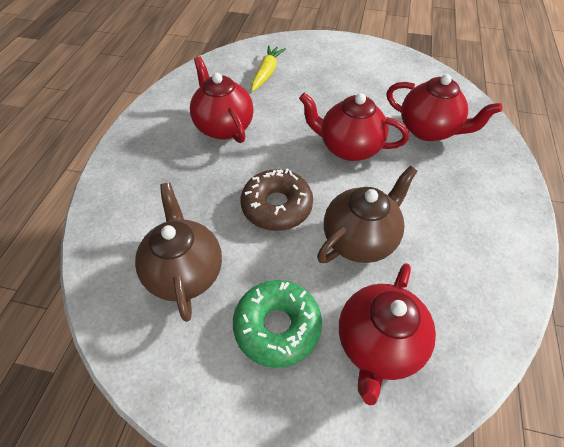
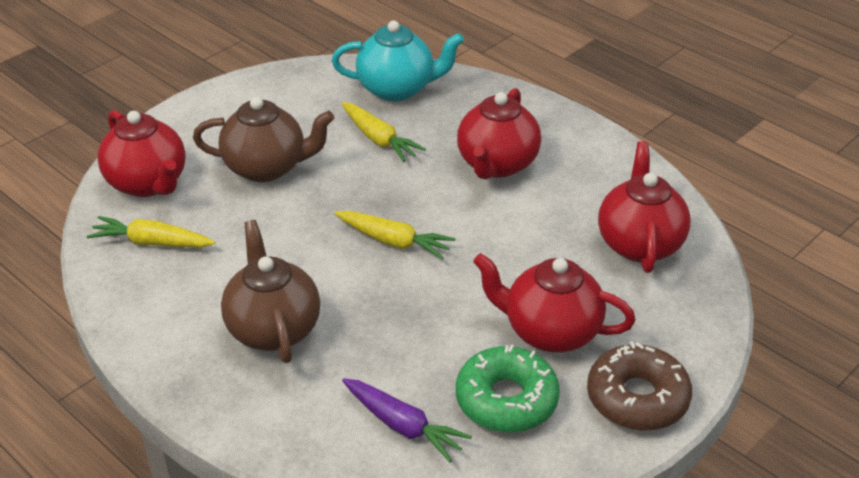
purple carrot: 0 -> 1
turquoise teapot: 0 -> 1
yellow carrot: 1 -> 3

